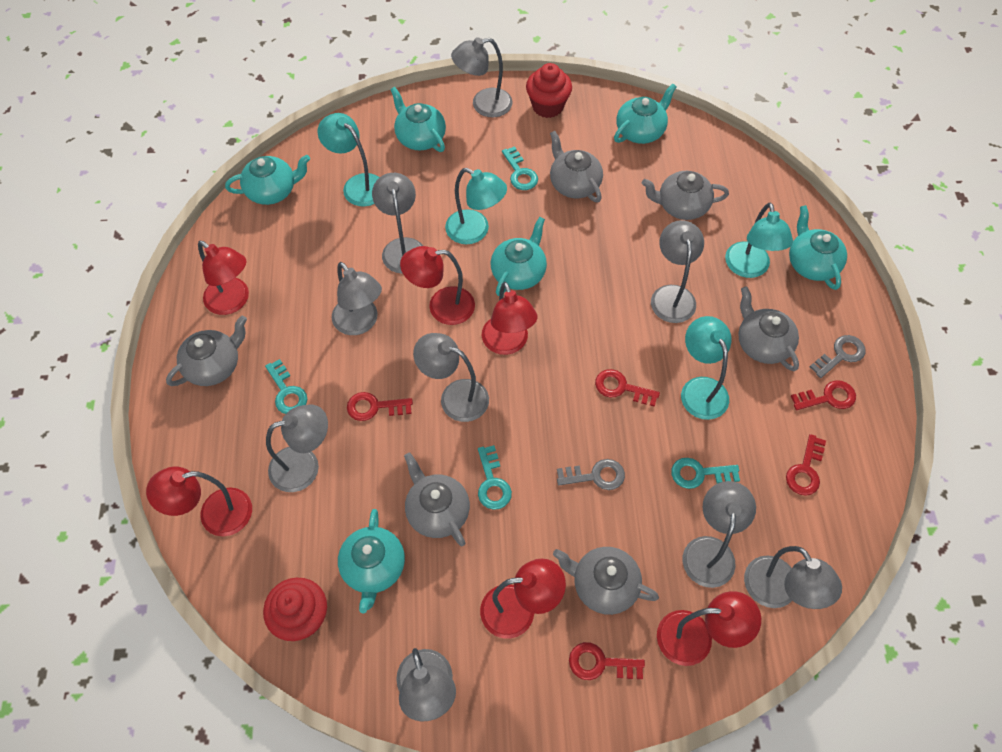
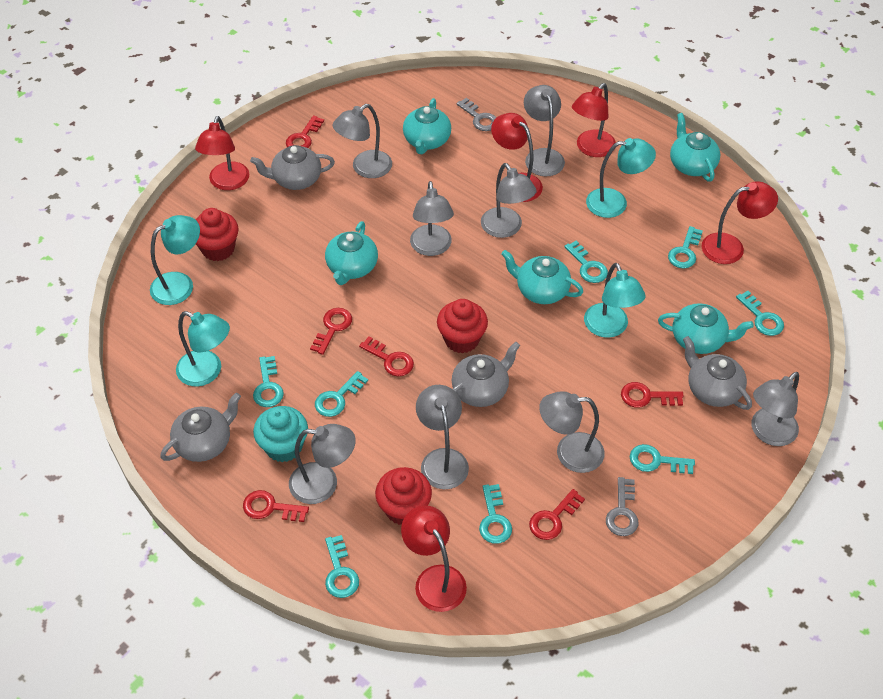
grey lamp: 9 -> 8
grey teapot: 6 -> 4
red cupcake: 2 -> 3
red key: 5 -> 6
red lamp: 6 -> 5
turquoise cupcake: 0 -> 1
turquoise key: 4 -> 8
turquoise teapot: 6 -> 5

